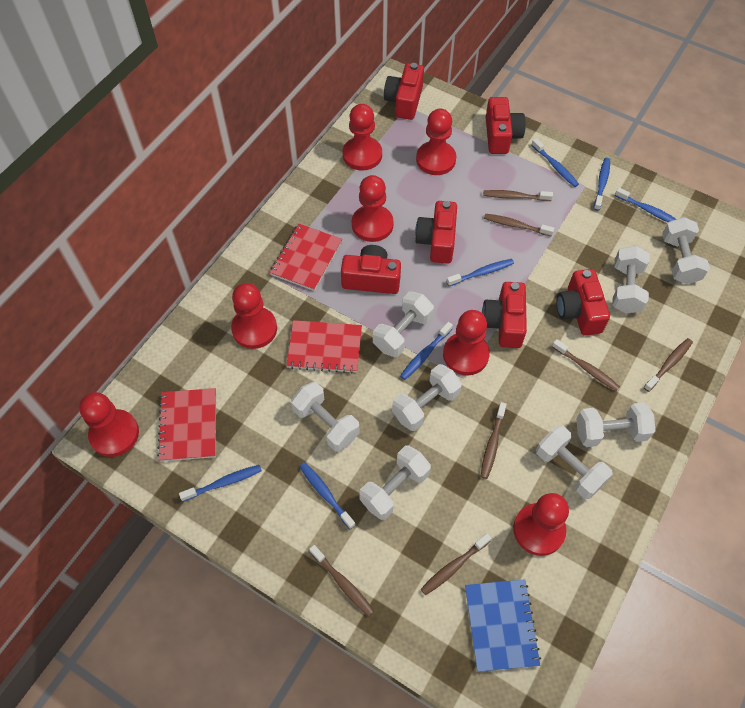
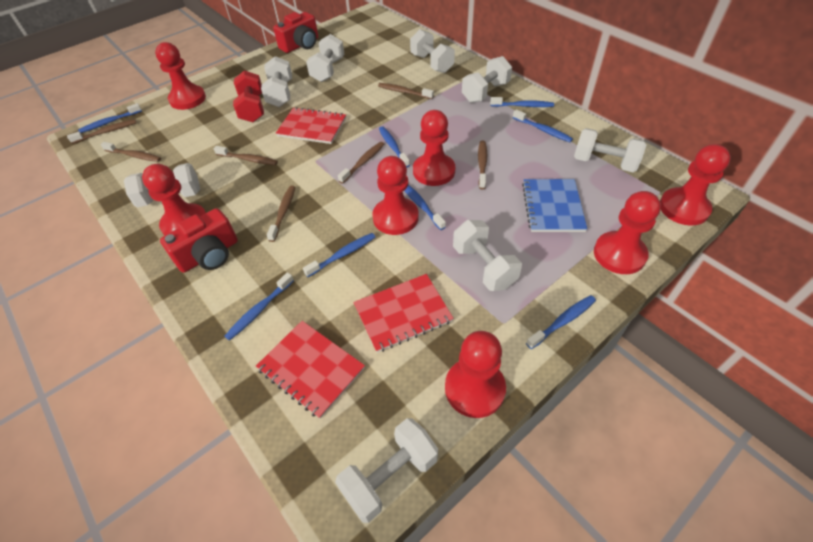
blue toothbrush: 7 -> 8
red camera: 6 -> 2
red dumbbell: 0 -> 1

